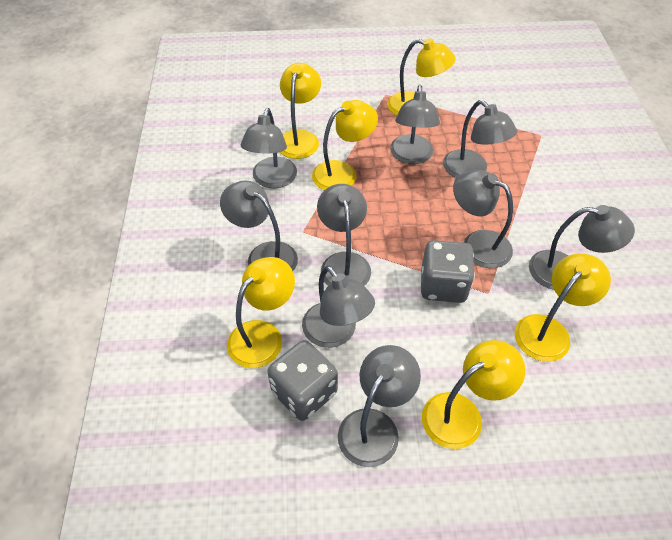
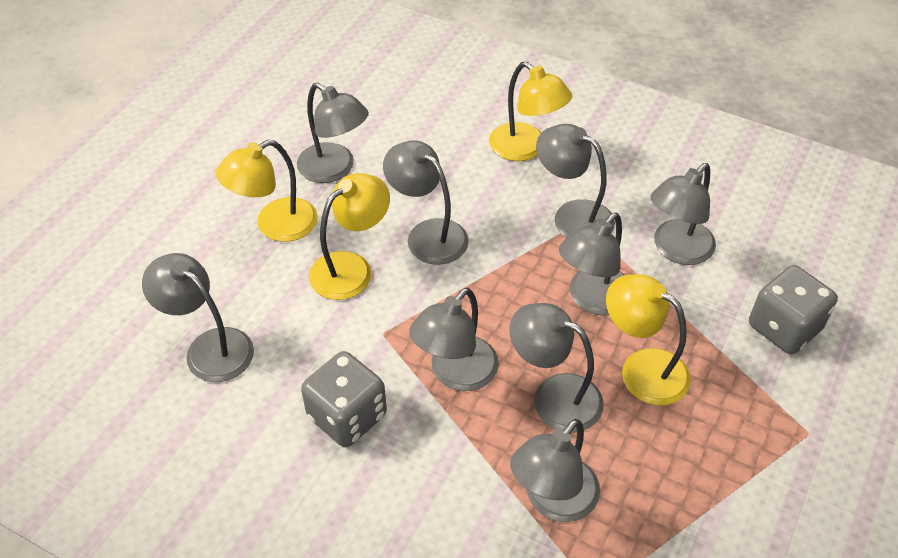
yellow lamp: 6 -> 4

